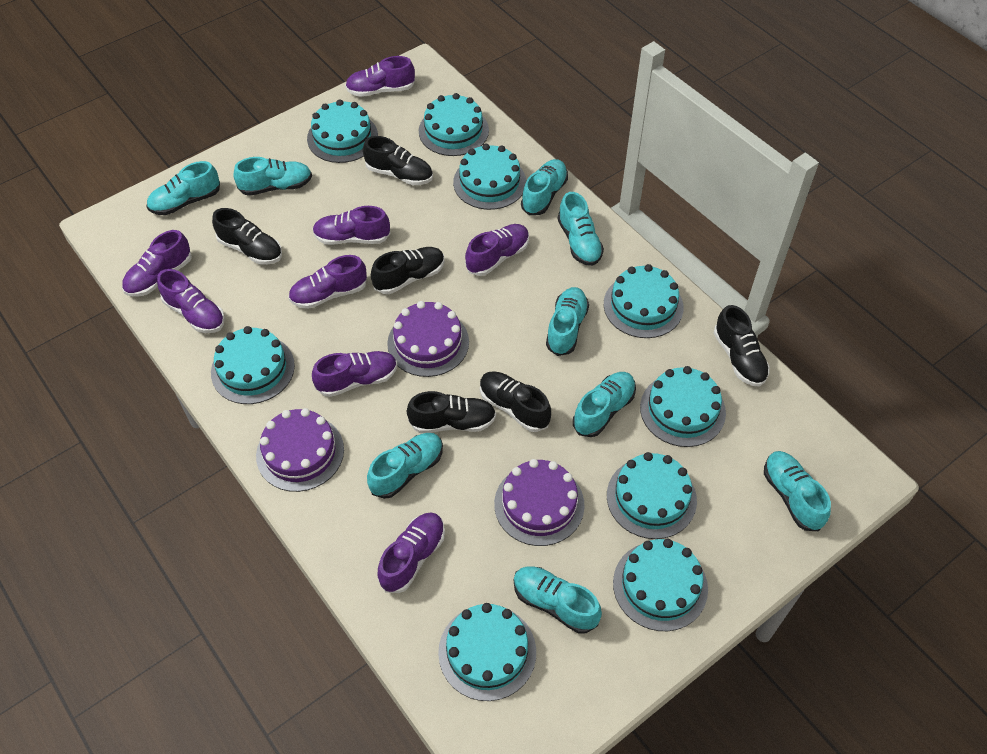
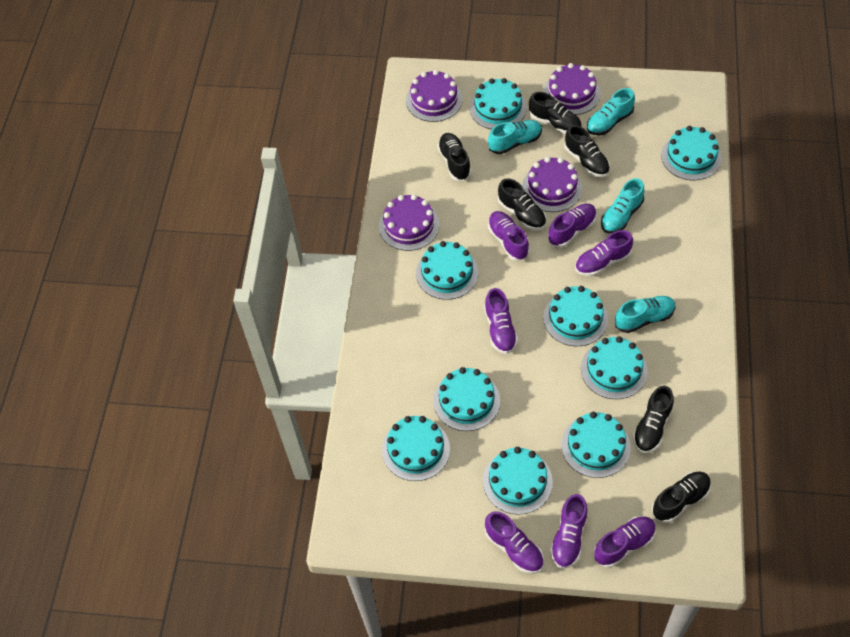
purple cake: 3 -> 4
purple shoe: 8 -> 7
turquoise shoe: 9 -> 4

